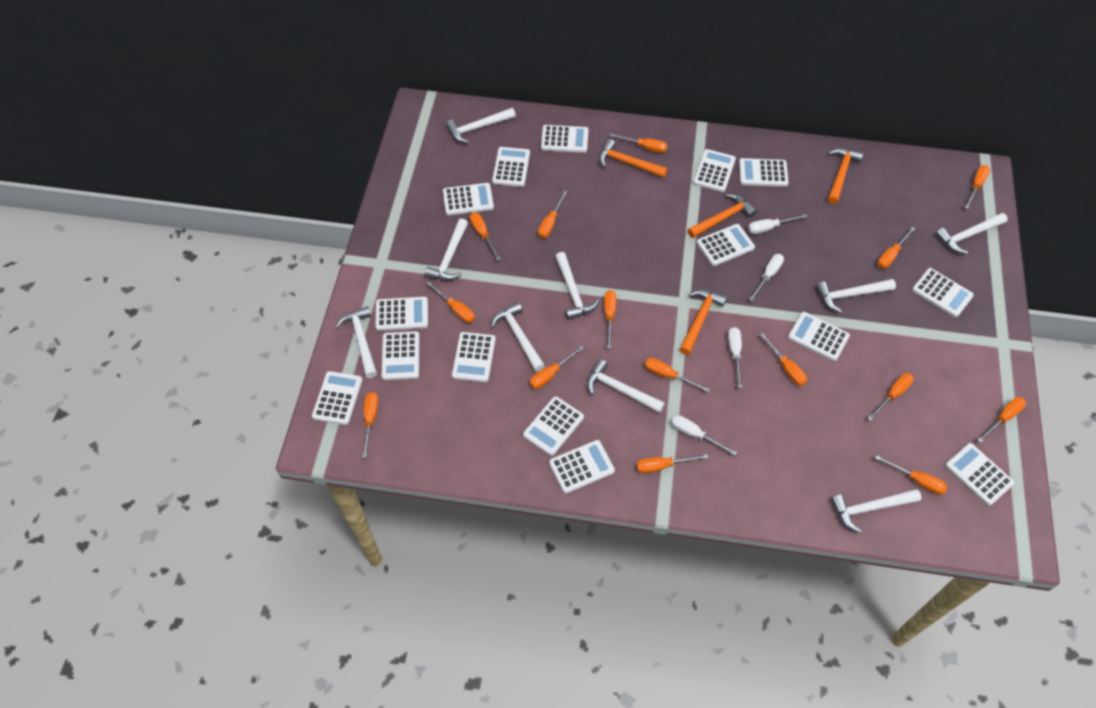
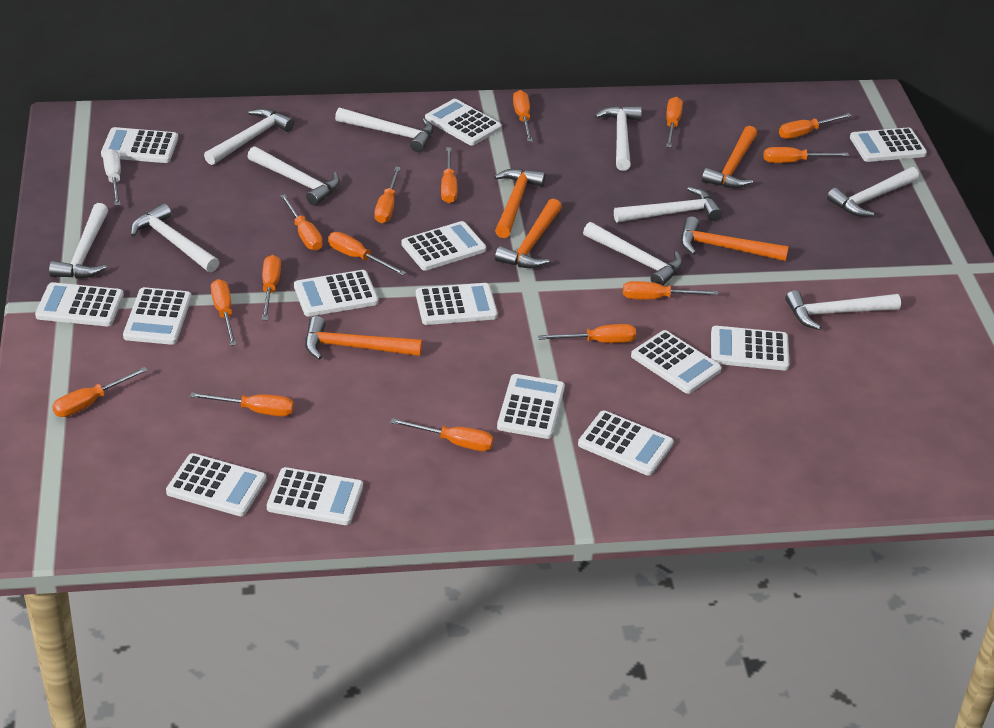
orange hammer: 4 -> 5
white calculator: 15 -> 14
white hammer: 9 -> 10
white screwdriver: 4 -> 1

